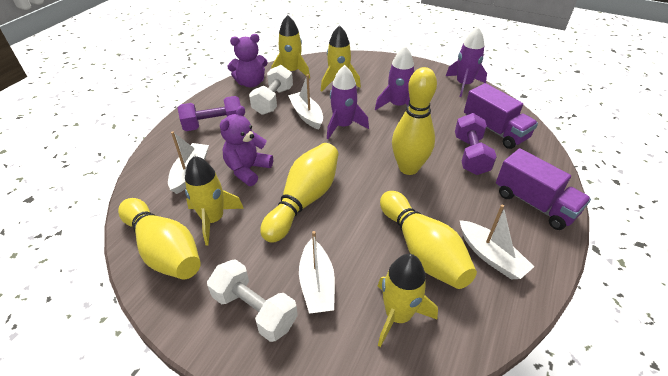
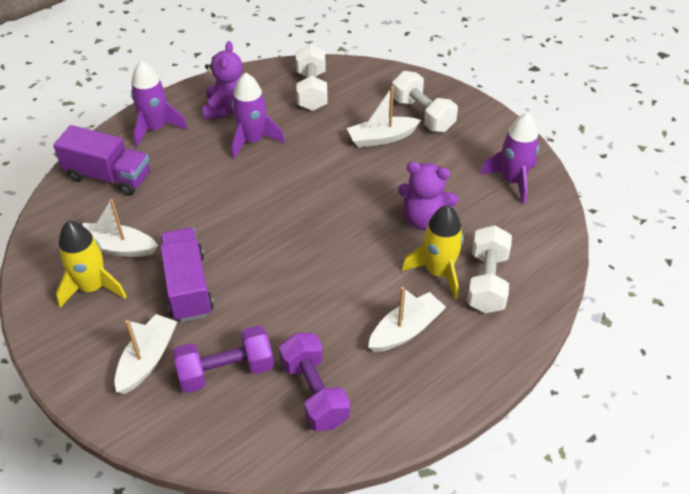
white dumbbell: 2 -> 3
yellow bowling pin: 4 -> 0
yellow rocket: 4 -> 2

